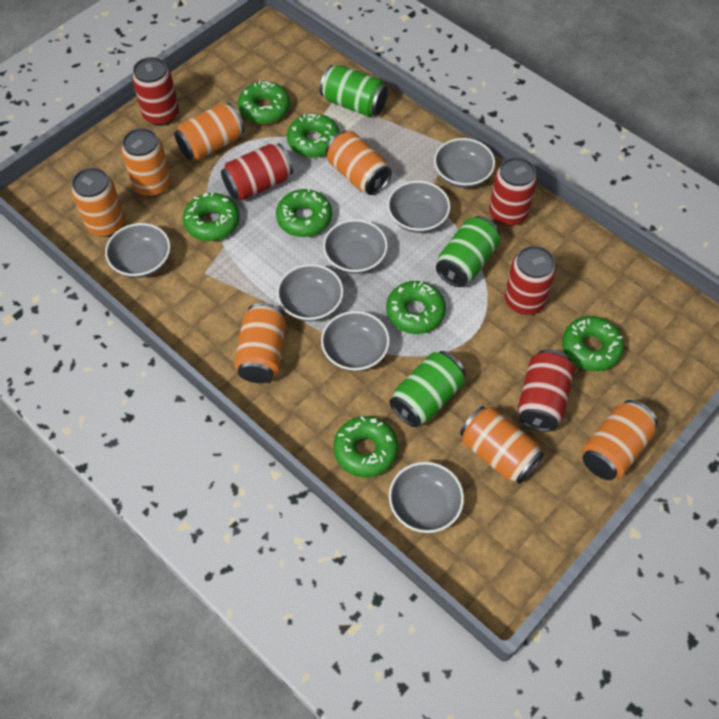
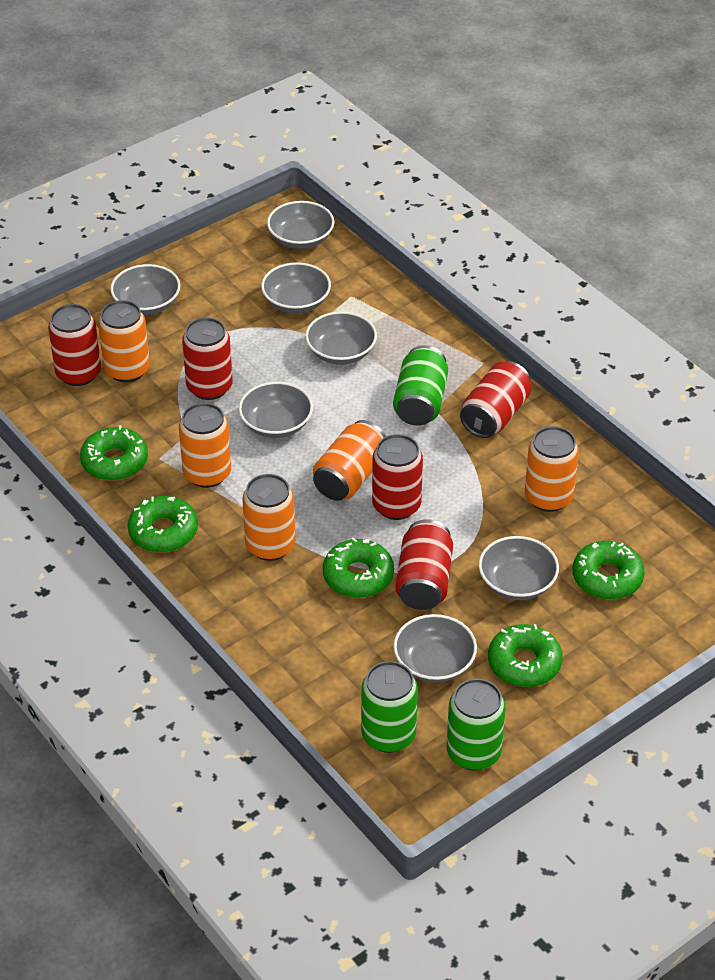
green donut: 7 -> 5
orange can: 7 -> 5

